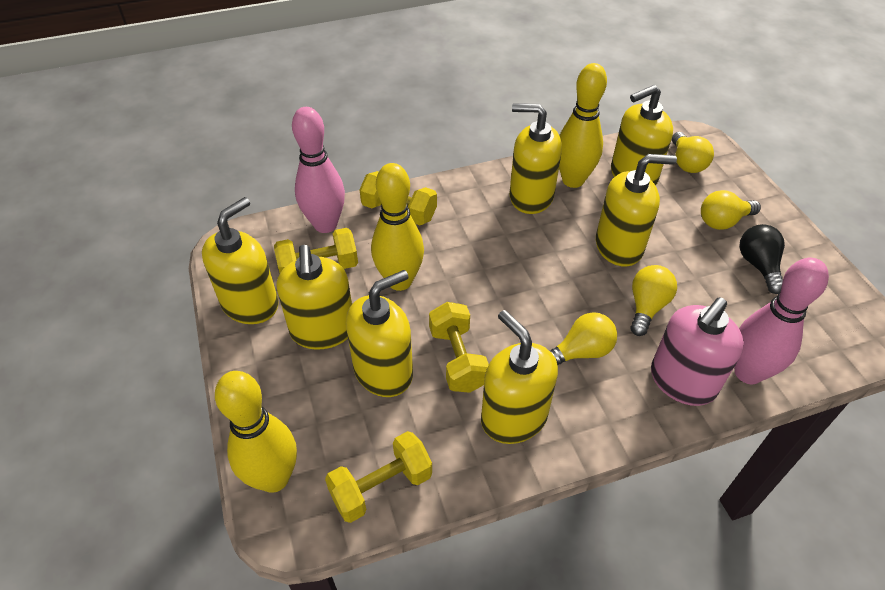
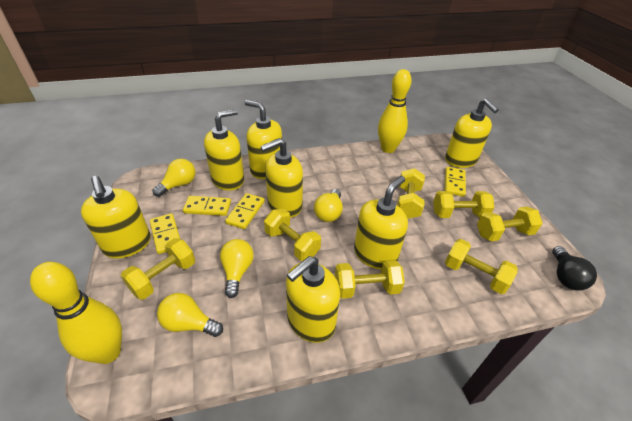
pink bowling pin: 2 -> 0
pink soap dispenser: 1 -> 0
yellow bowling pin: 3 -> 2
yellow domino: 0 -> 4
yellow dumbbell: 4 -> 7

